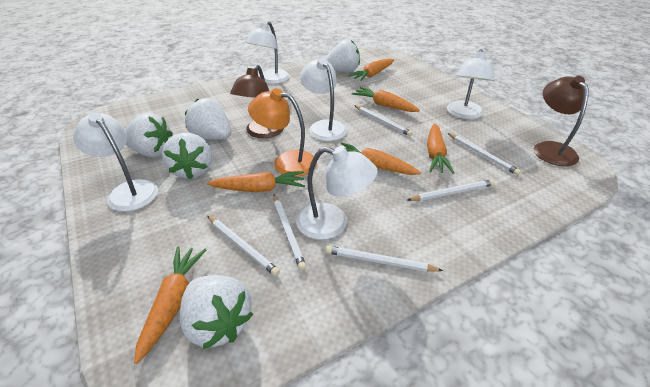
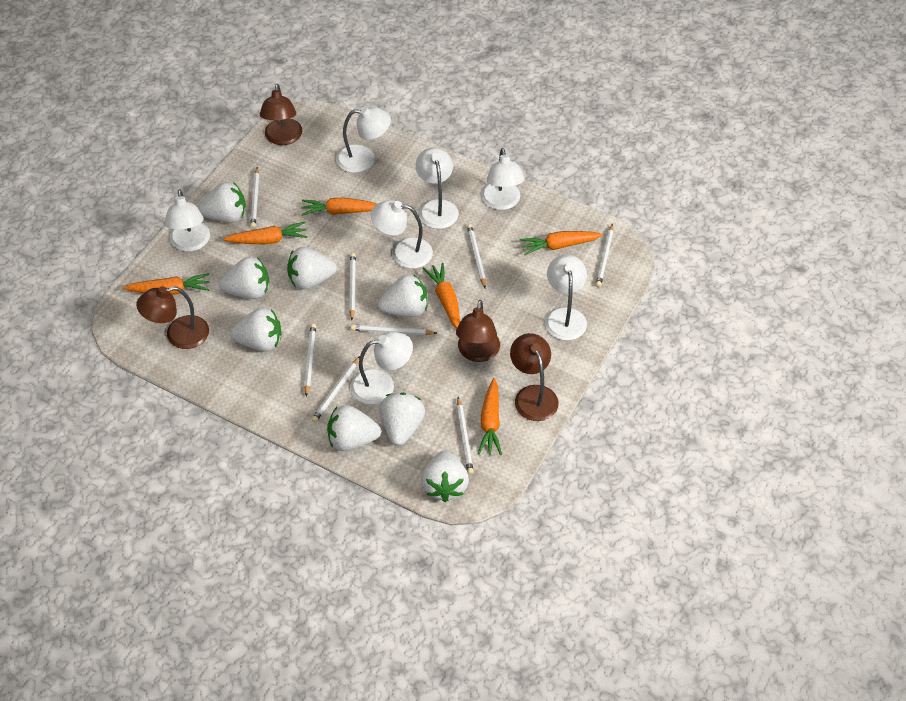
brown lamp: 2 -> 4
orange lamp: 1 -> 0
white lamp: 5 -> 7
white pencil: 6 -> 8
white strawberry: 5 -> 8

